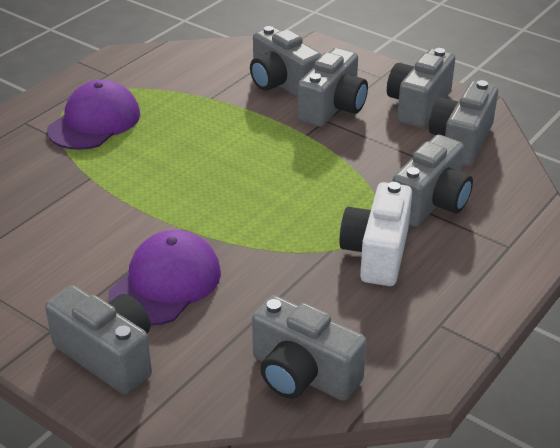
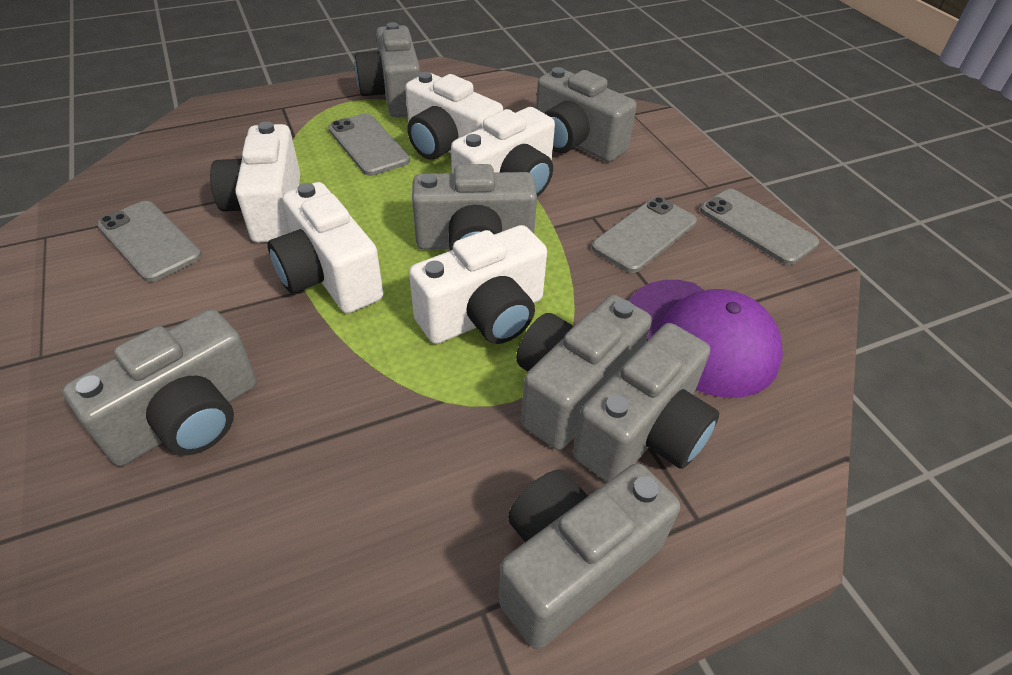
grey phone: 0 -> 4
purple cap: 2 -> 1
white camera: 1 -> 5

